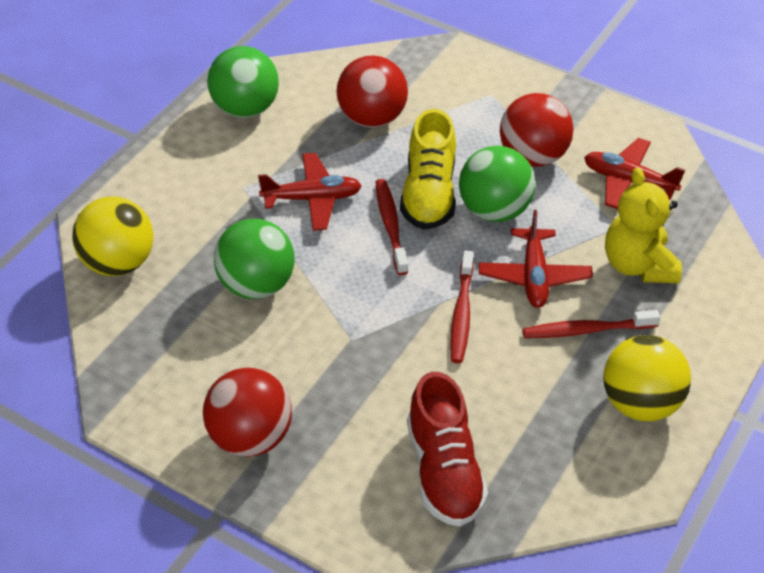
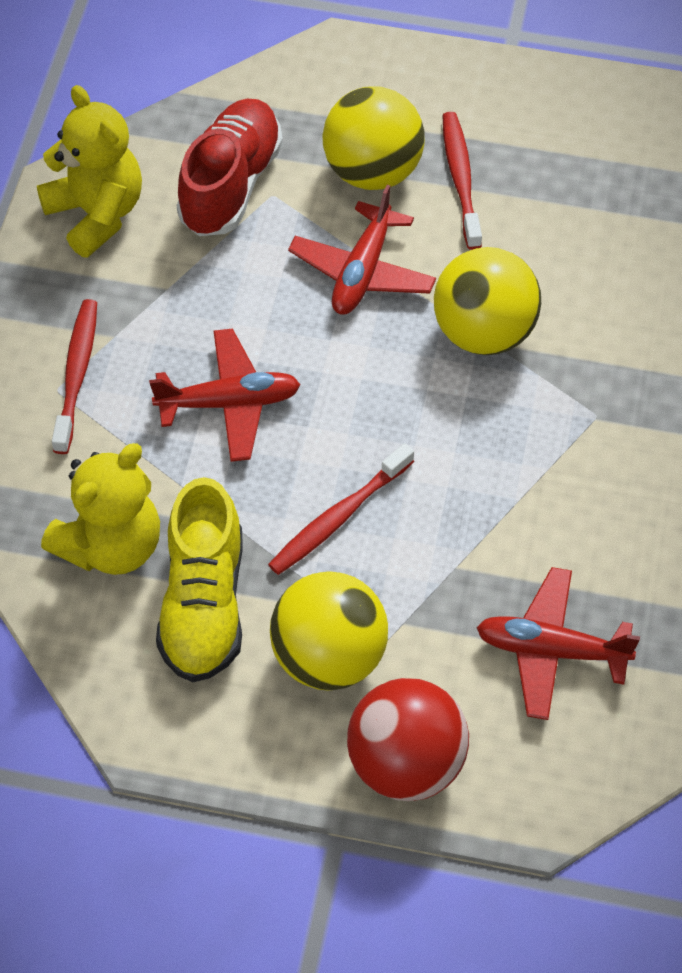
green ball: 3 -> 0
red ball: 3 -> 1
yellow ball: 2 -> 3
yellow teddy bear: 1 -> 2

